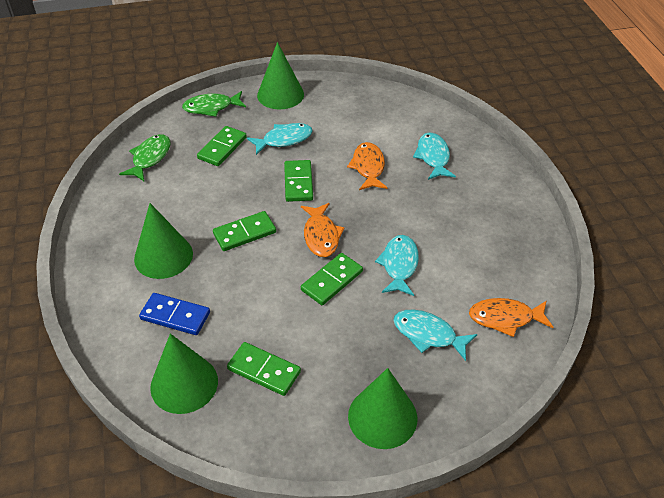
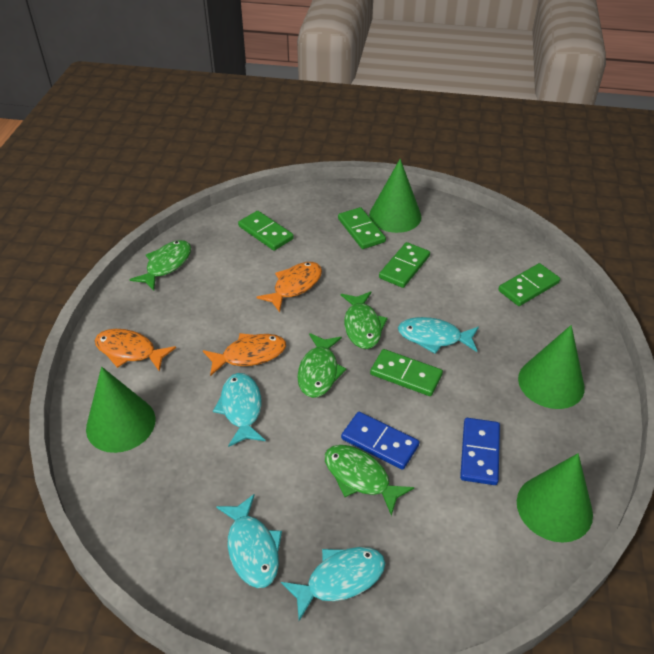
blue domino: 1 -> 2
green fish: 2 -> 4

